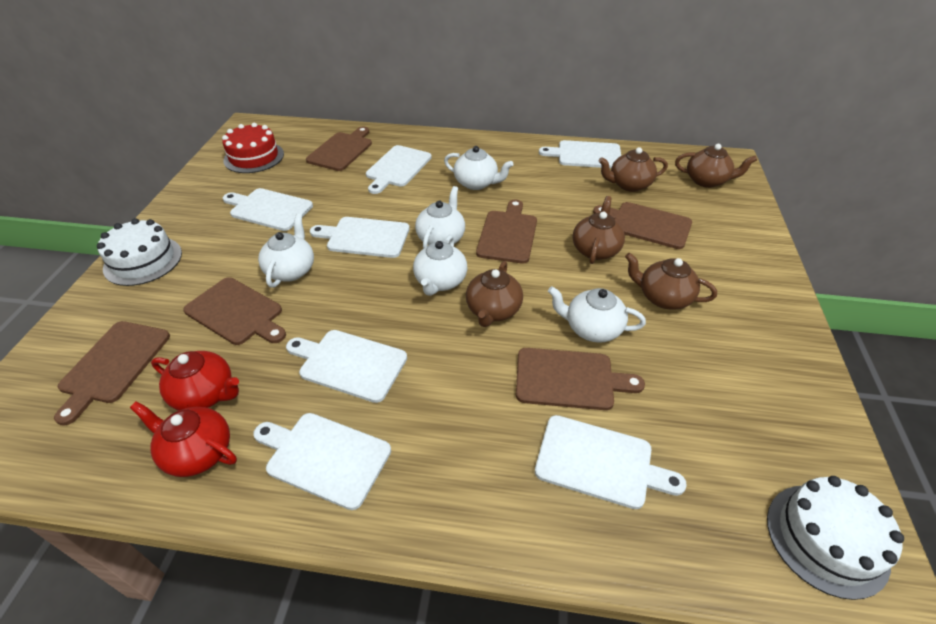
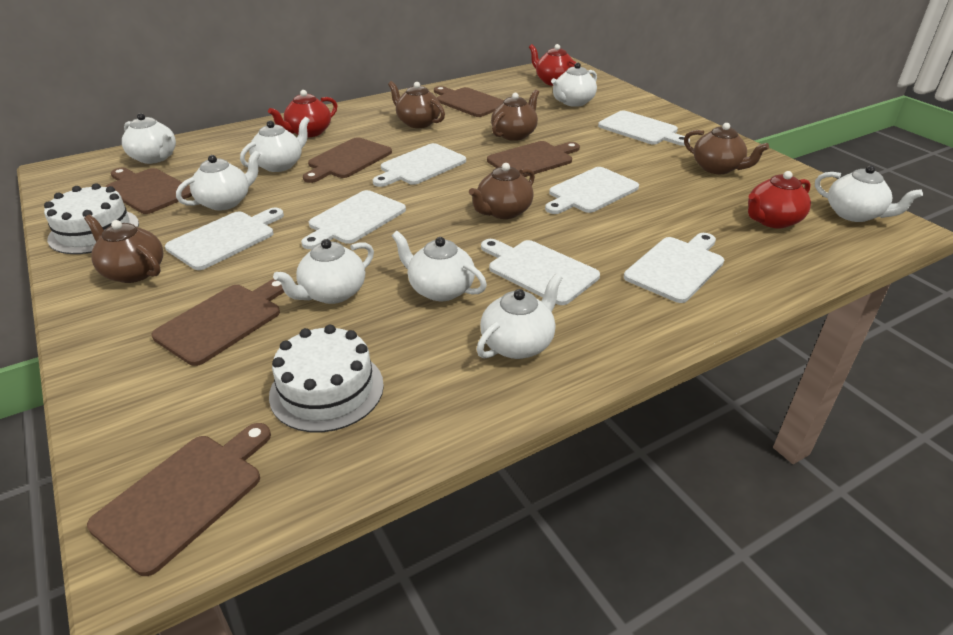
red cake: 1 -> 0
red teapot: 2 -> 3
white teapot: 5 -> 8

